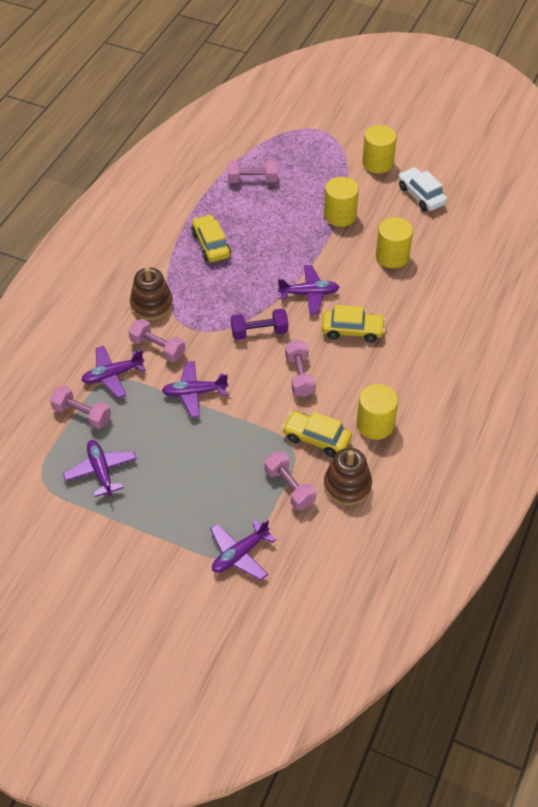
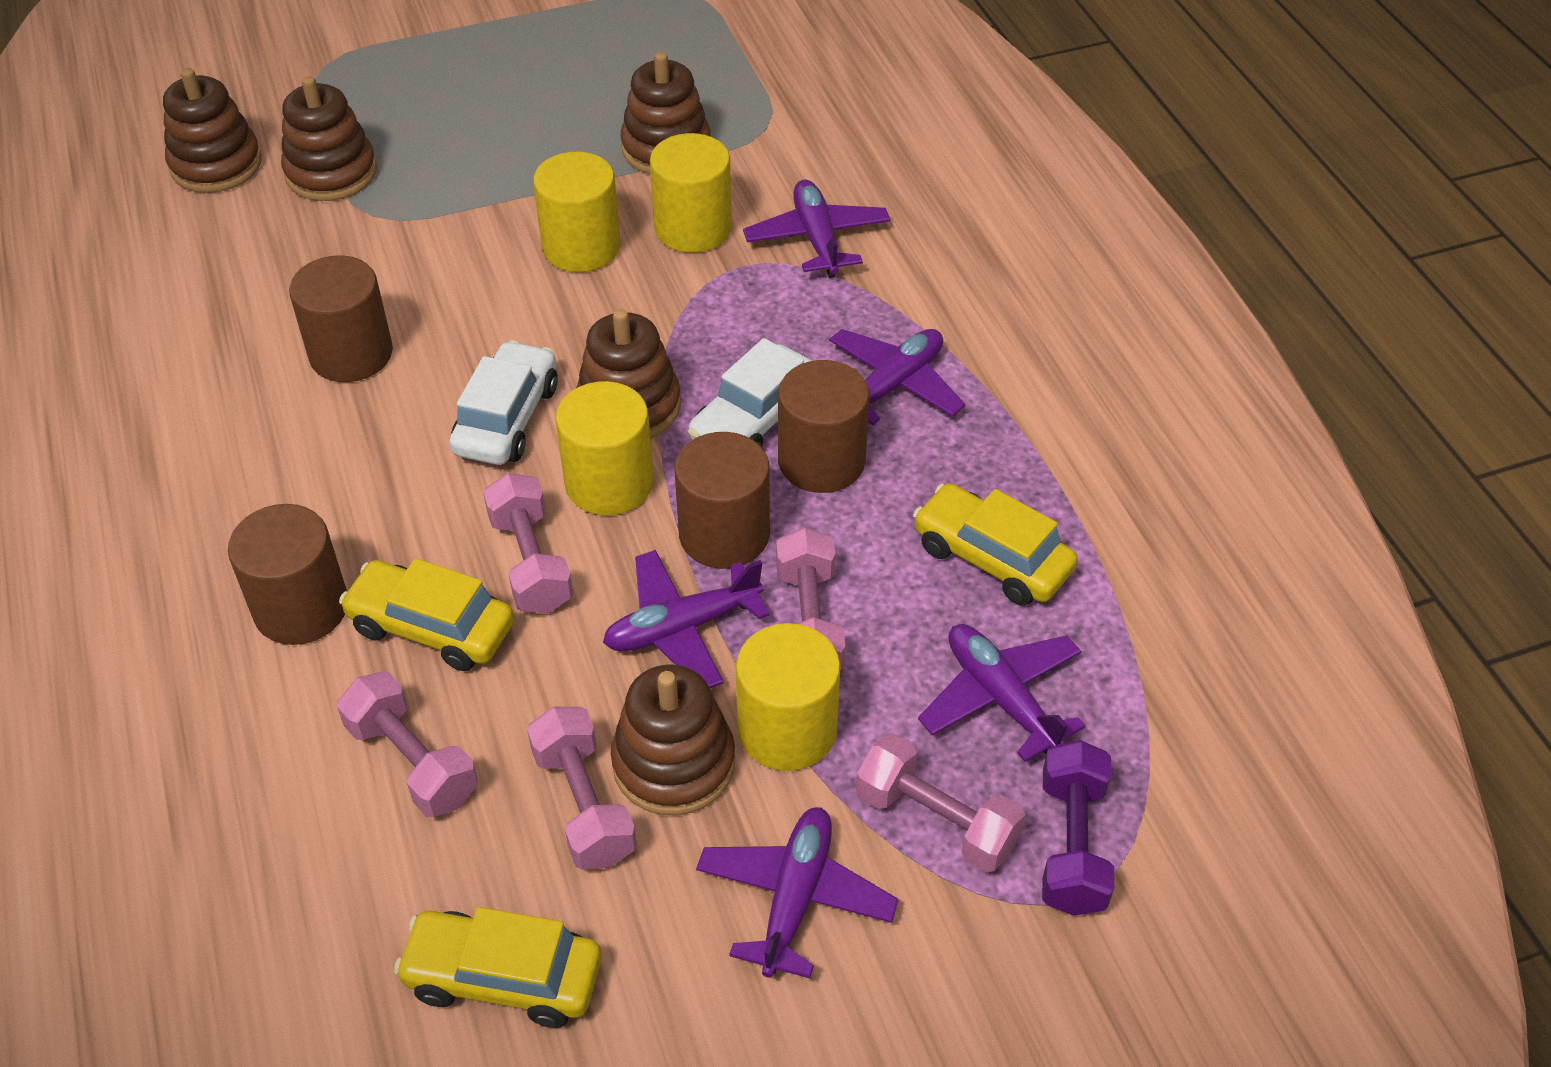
brown cylinder: 0 -> 4
brown stacking toy: 2 -> 5
white car: 1 -> 2

